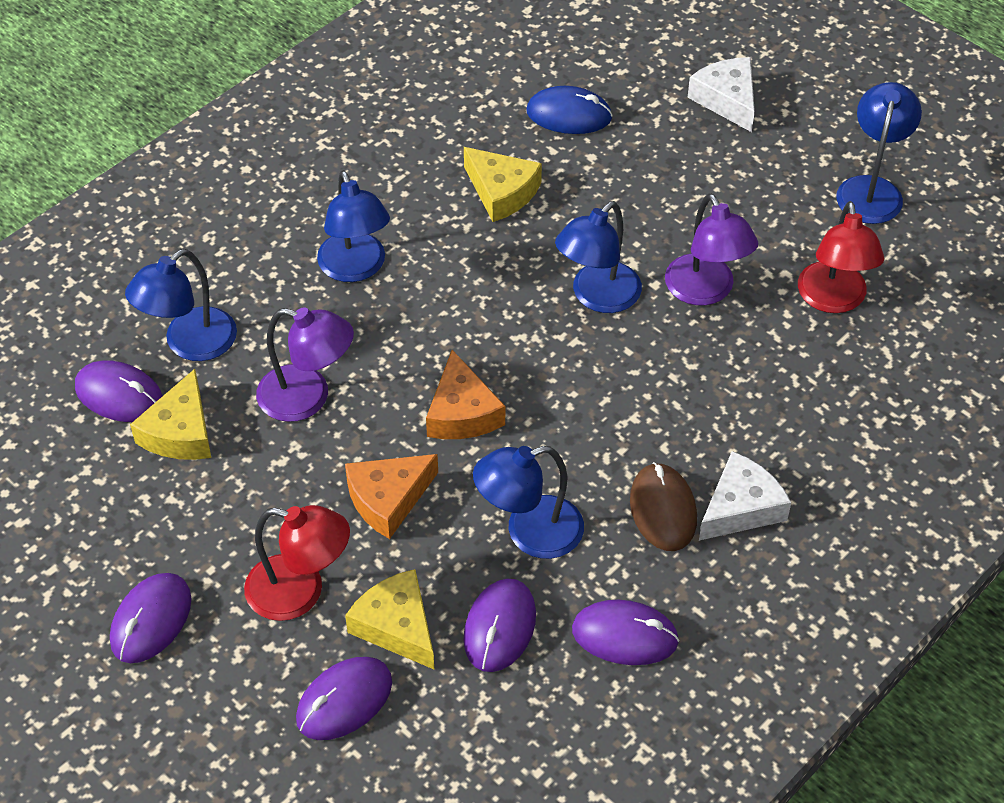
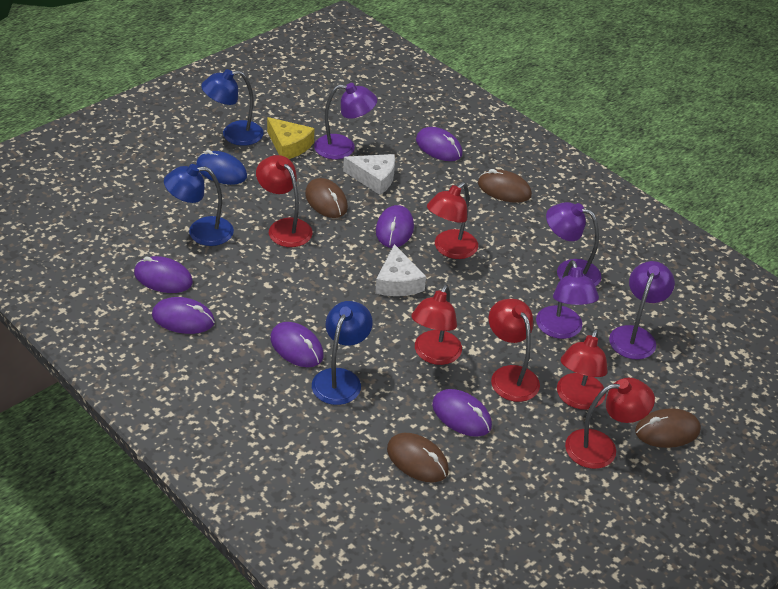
blue lamp: 5 -> 3
brown mouse: 1 -> 4
orange cheese: 2 -> 0
purple lamp: 2 -> 4
purple mouse: 5 -> 6
red lamp: 2 -> 6
yellow cheese: 3 -> 1

